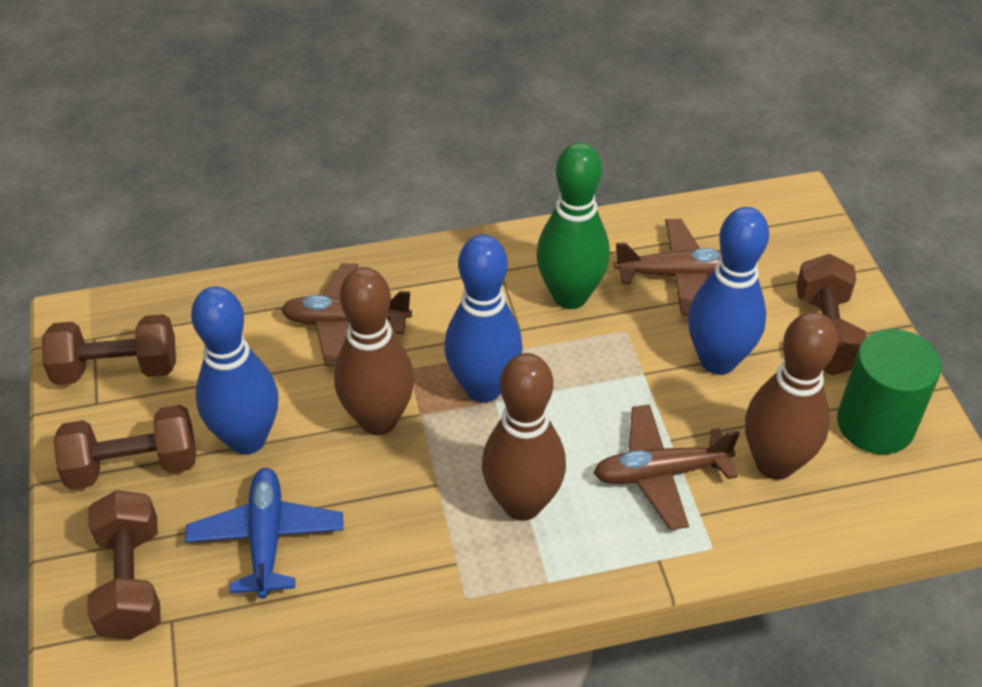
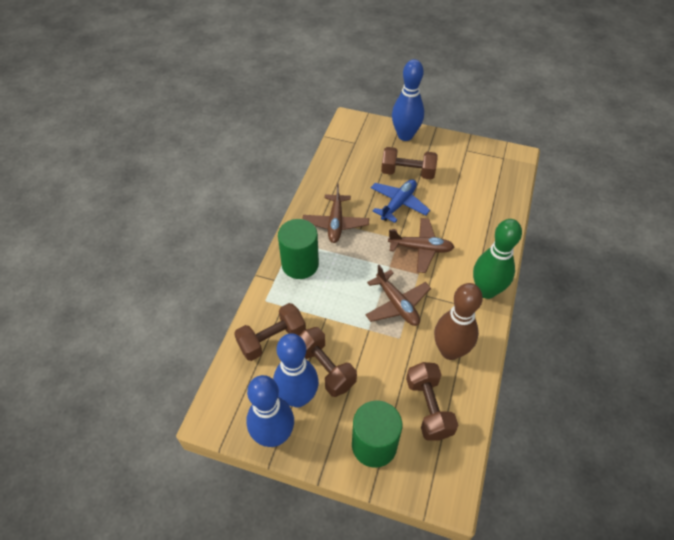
brown bowling pin: 3 -> 1
green cylinder: 1 -> 2

